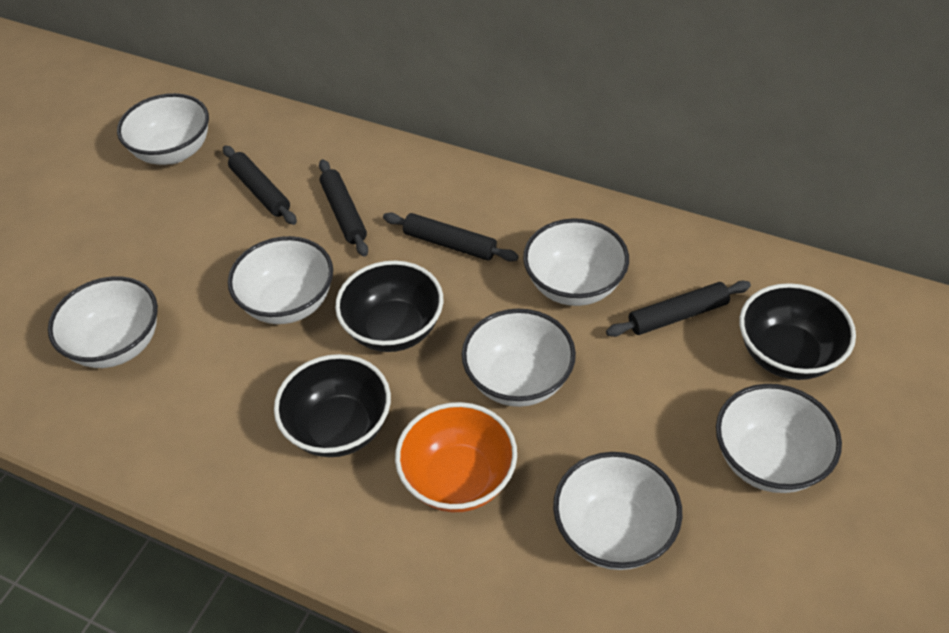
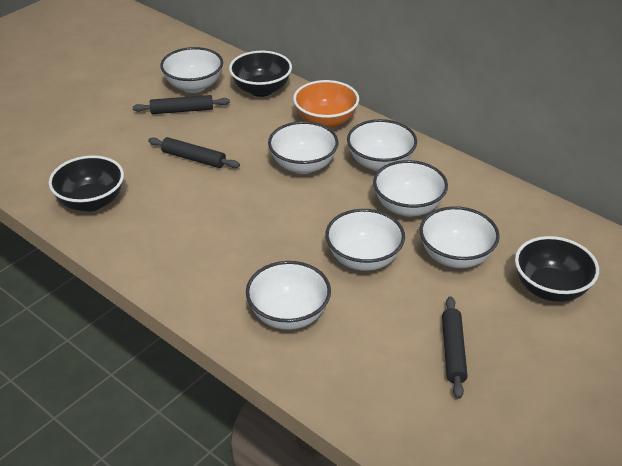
black rolling pin: 4 -> 3

